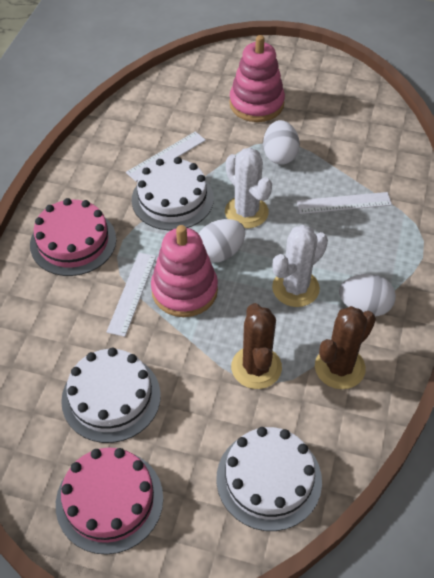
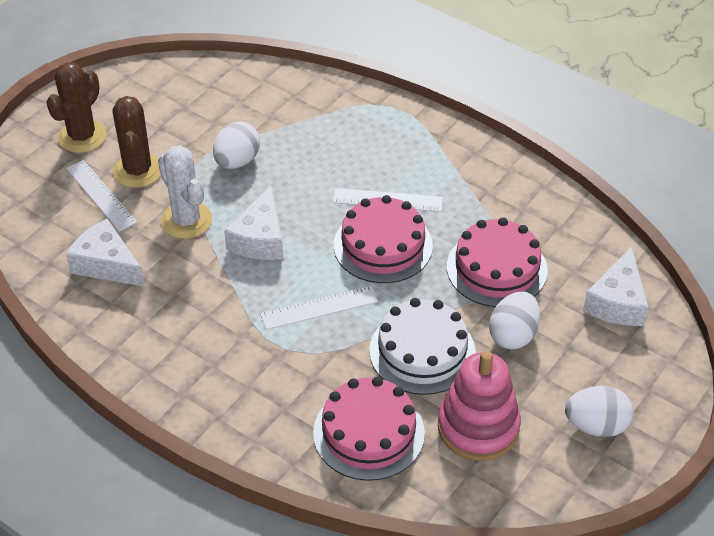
pink cake: 2 -> 3
pink stacking toy: 2 -> 1
white cactus: 2 -> 1
white cake: 3 -> 1
white cheese: 0 -> 3

